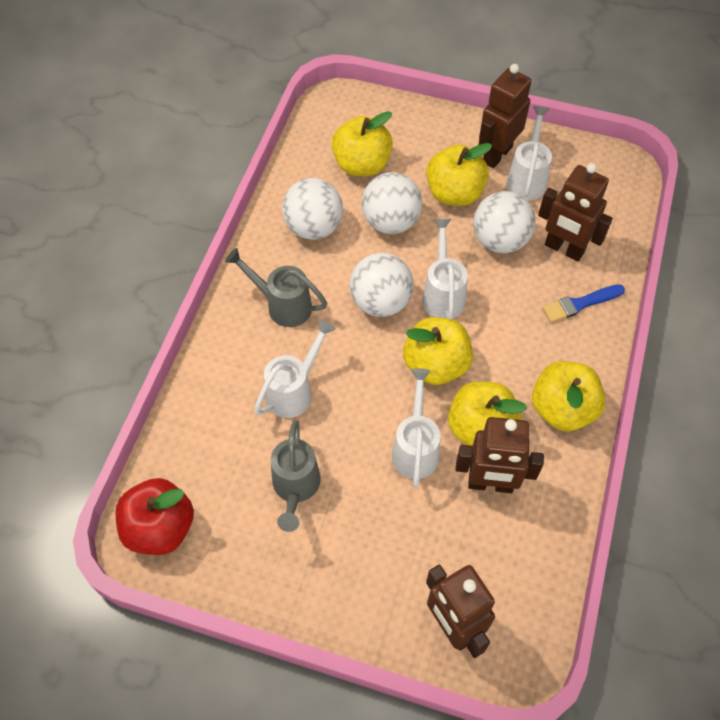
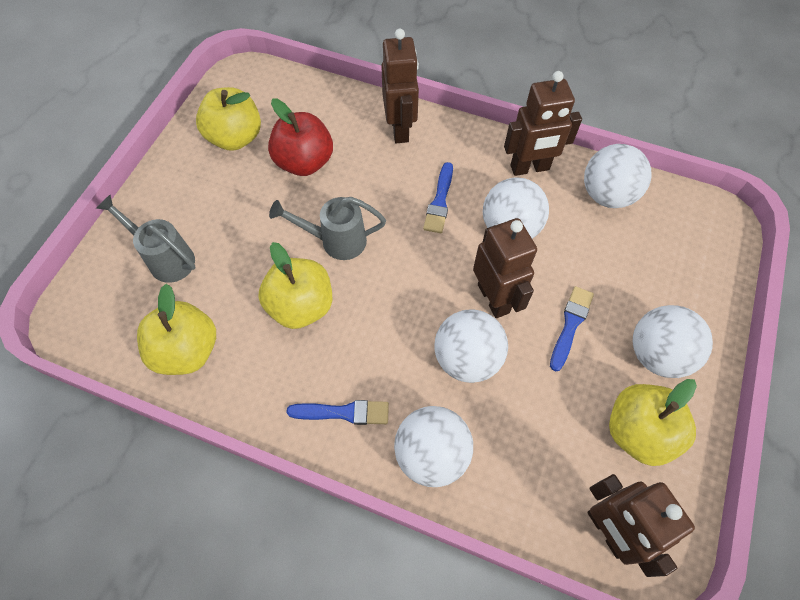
blue brush: 1 -> 3
white ball: 4 -> 5
white watering can: 4 -> 0
yellow apple: 5 -> 4

